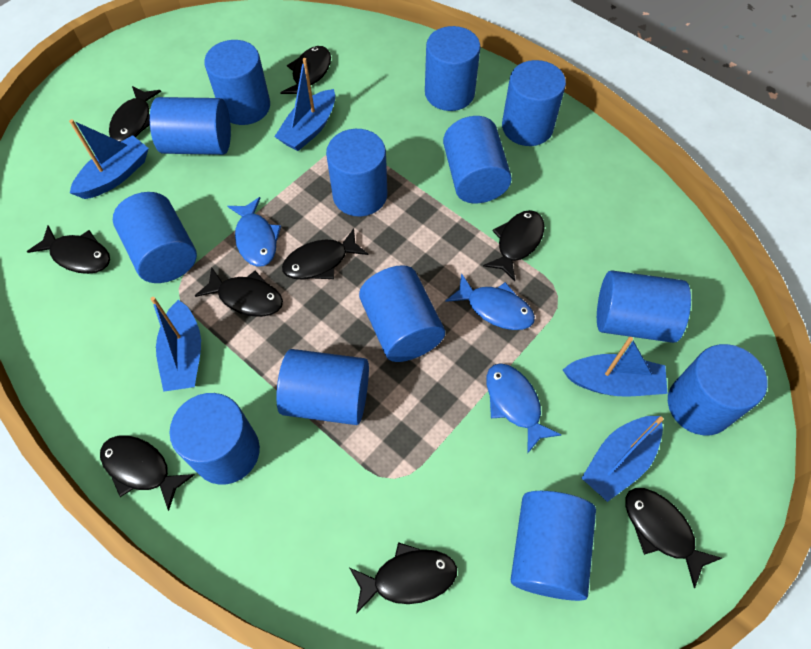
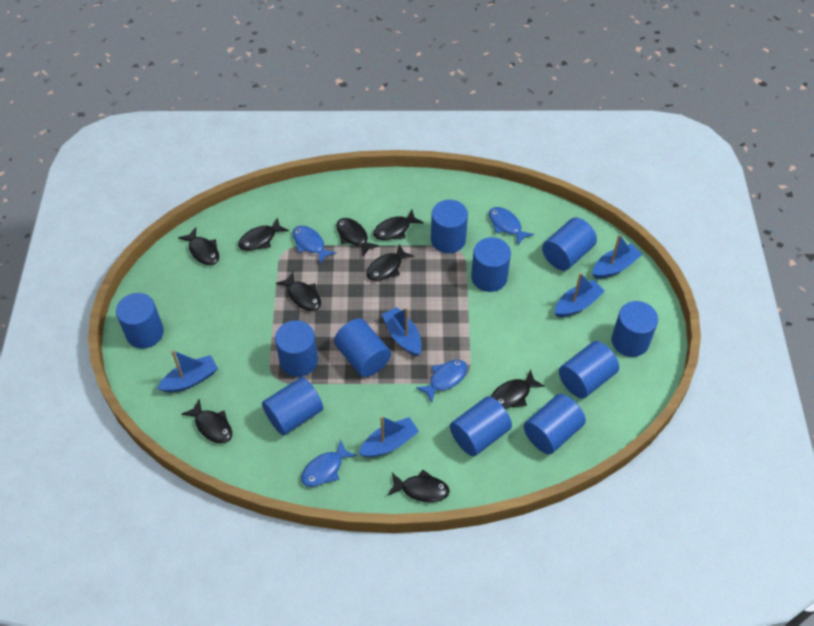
blue cylinder: 13 -> 11
blue fish: 3 -> 4

